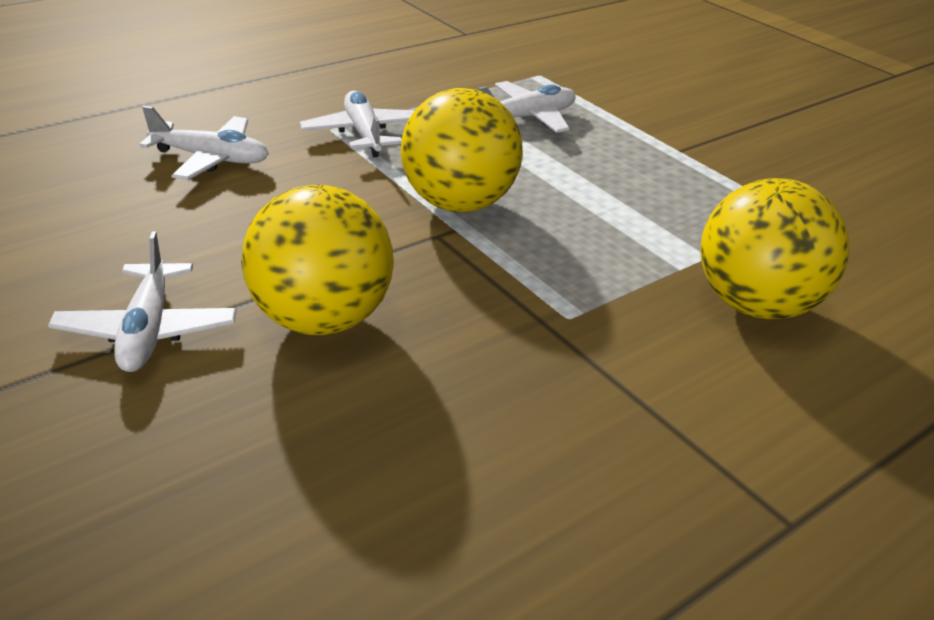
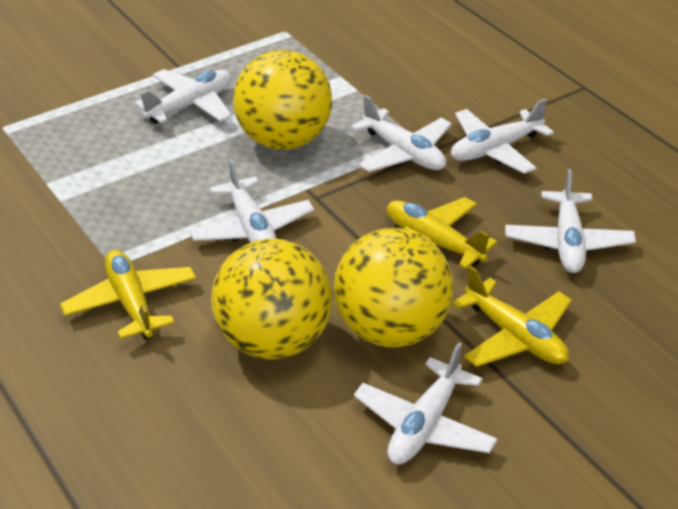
white plane: 4 -> 6
yellow plane: 0 -> 3

